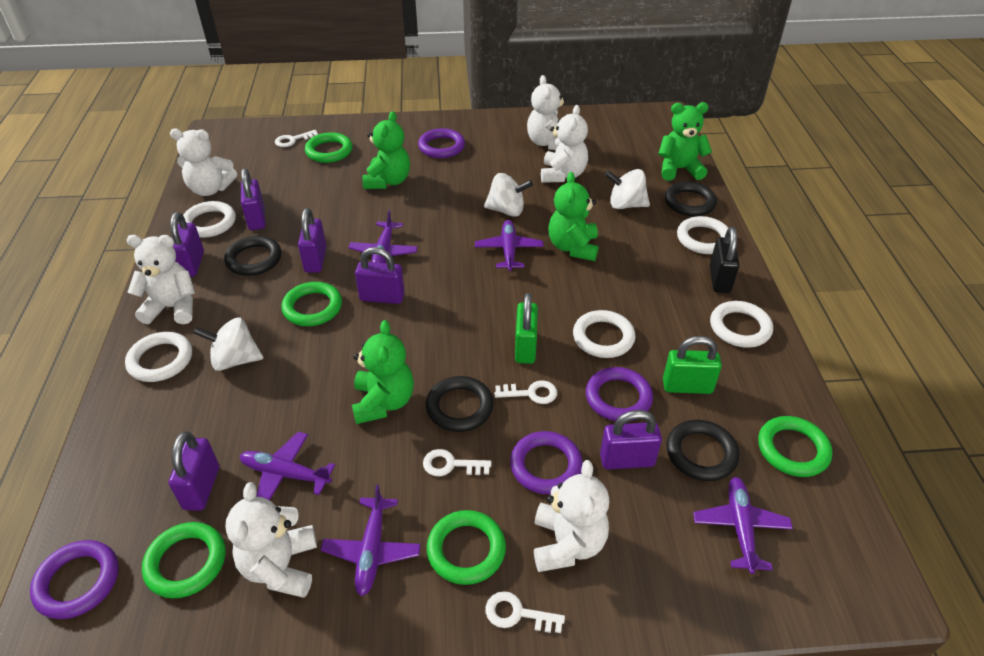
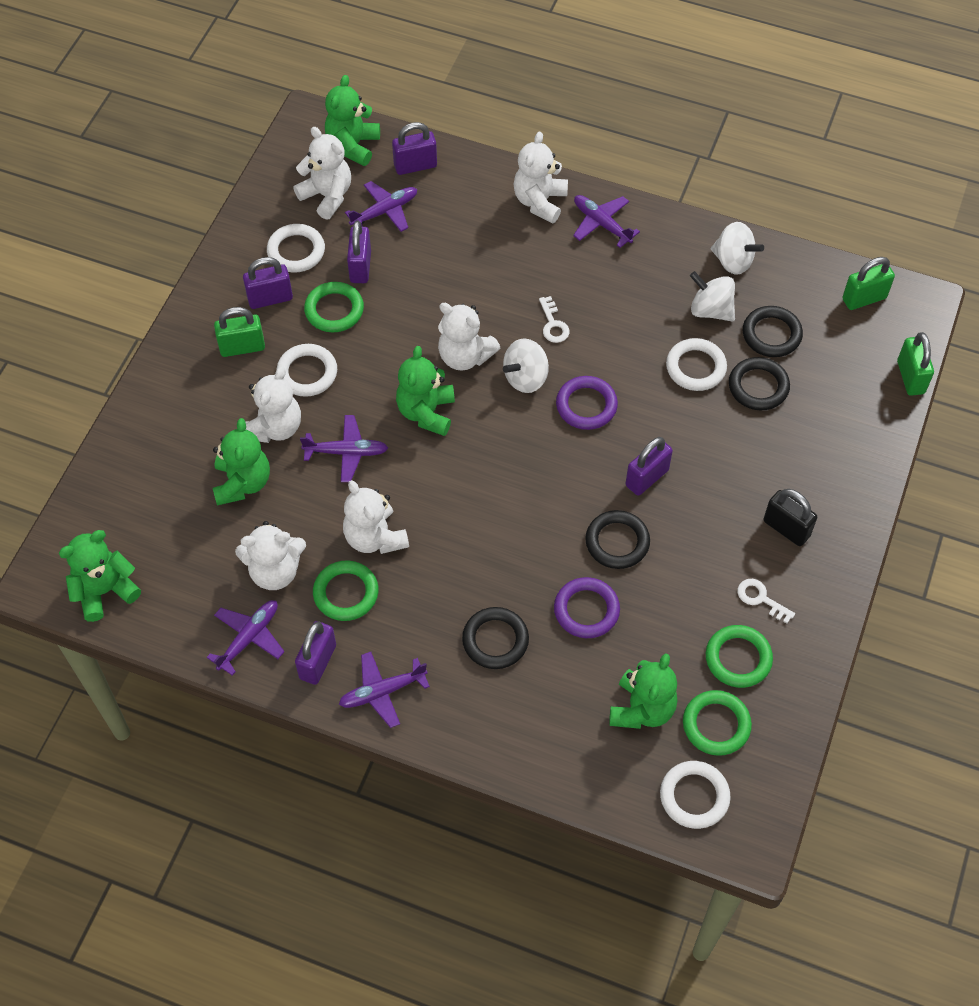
green padlock: 2 -> 3
green ring: 5 -> 4
green teddy bear: 4 -> 5
purple padlock: 6 -> 5
purple ring: 4 -> 2
white key: 4 -> 2
white ring: 5 -> 4

